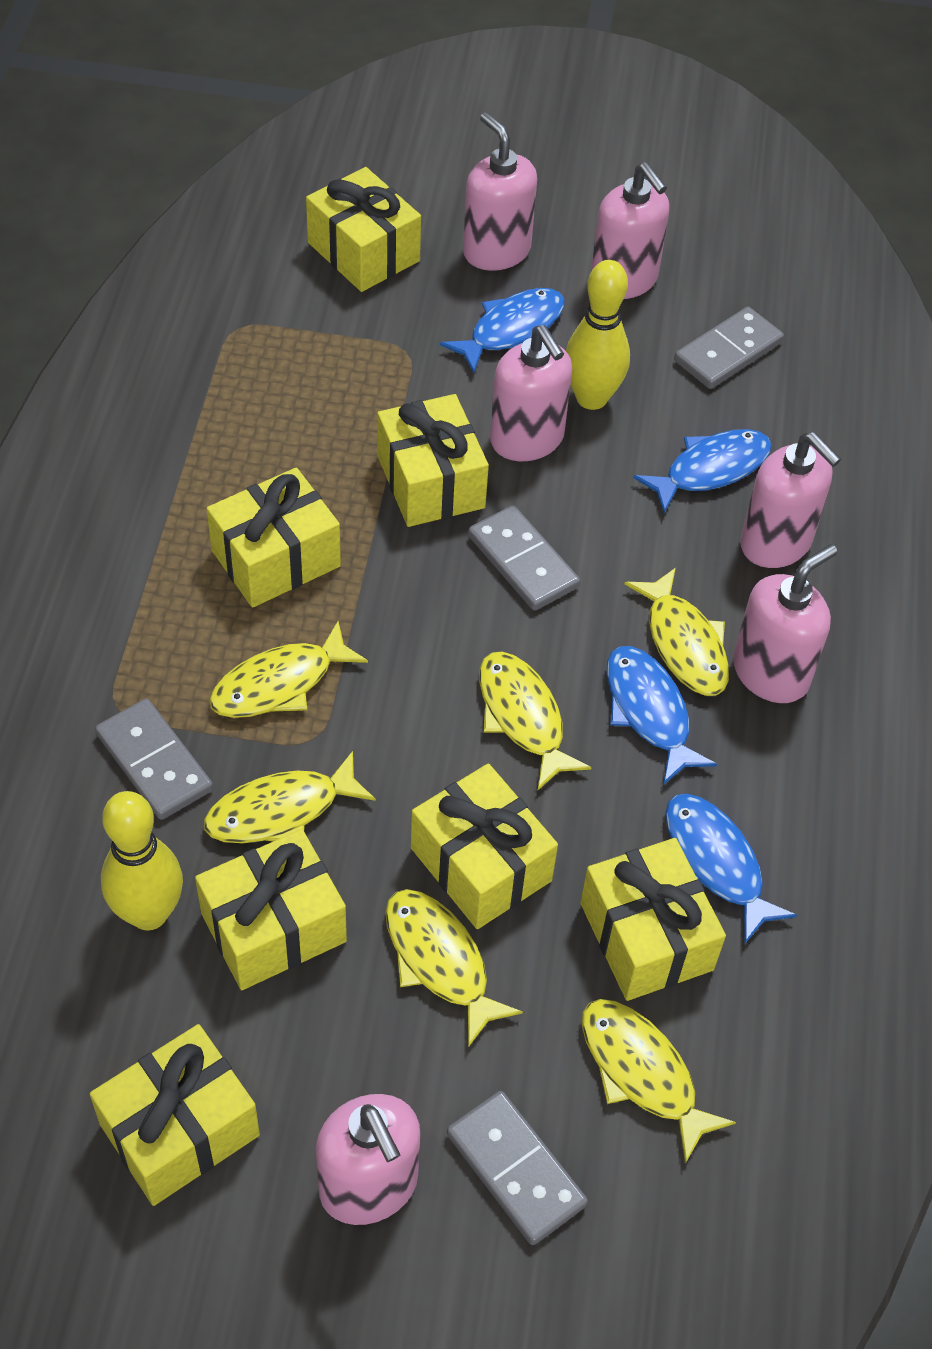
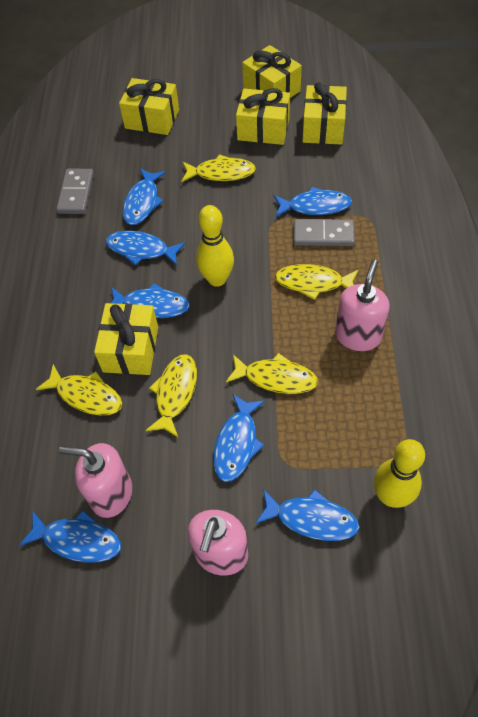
blue fish: 4 -> 7
grey domino: 4 -> 2
pink soap dispenser: 6 -> 3
yellow fish: 6 -> 5
yellow gift: 7 -> 5

